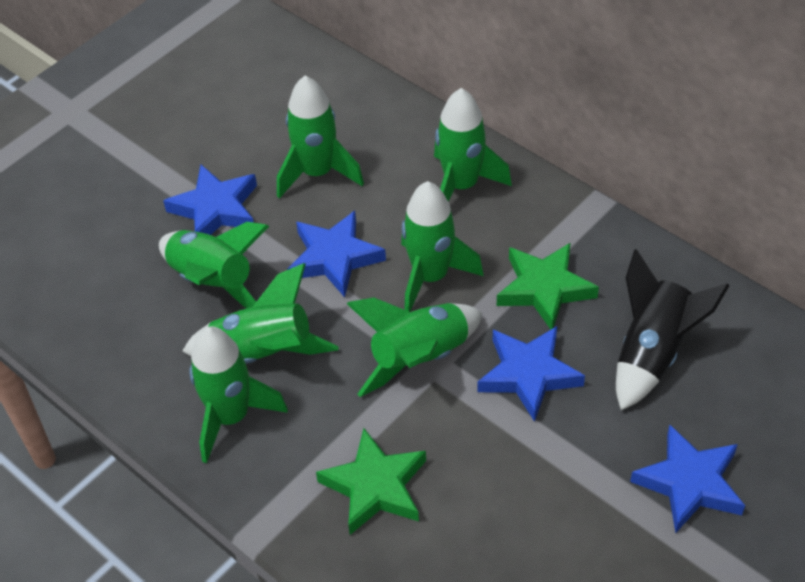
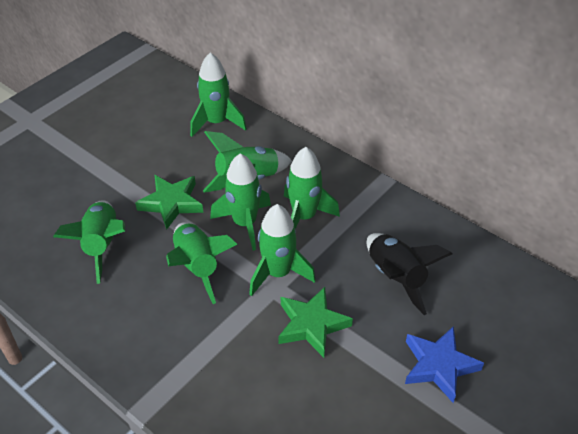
blue star: 4 -> 1

